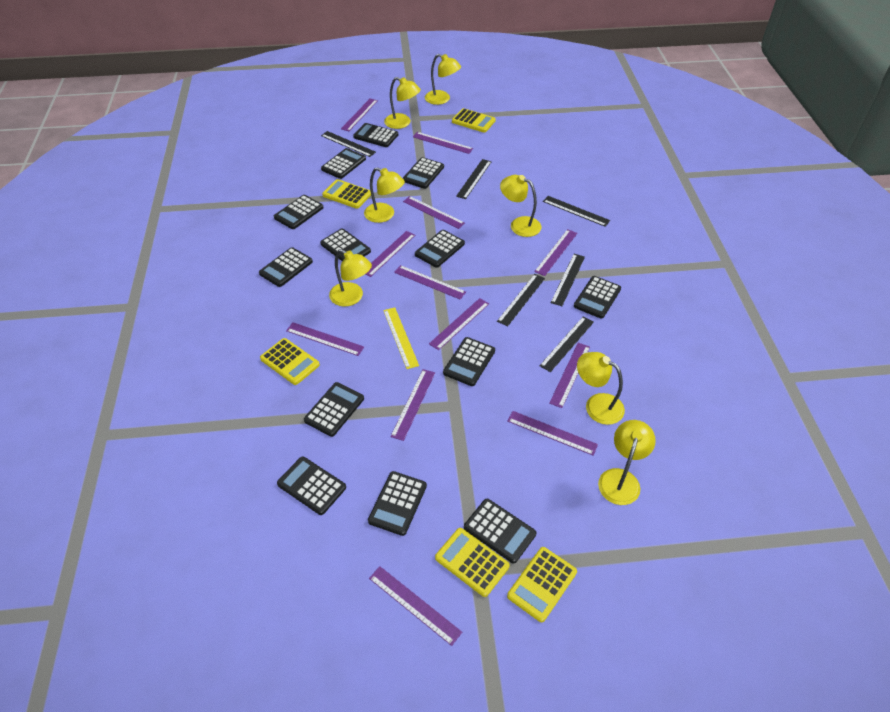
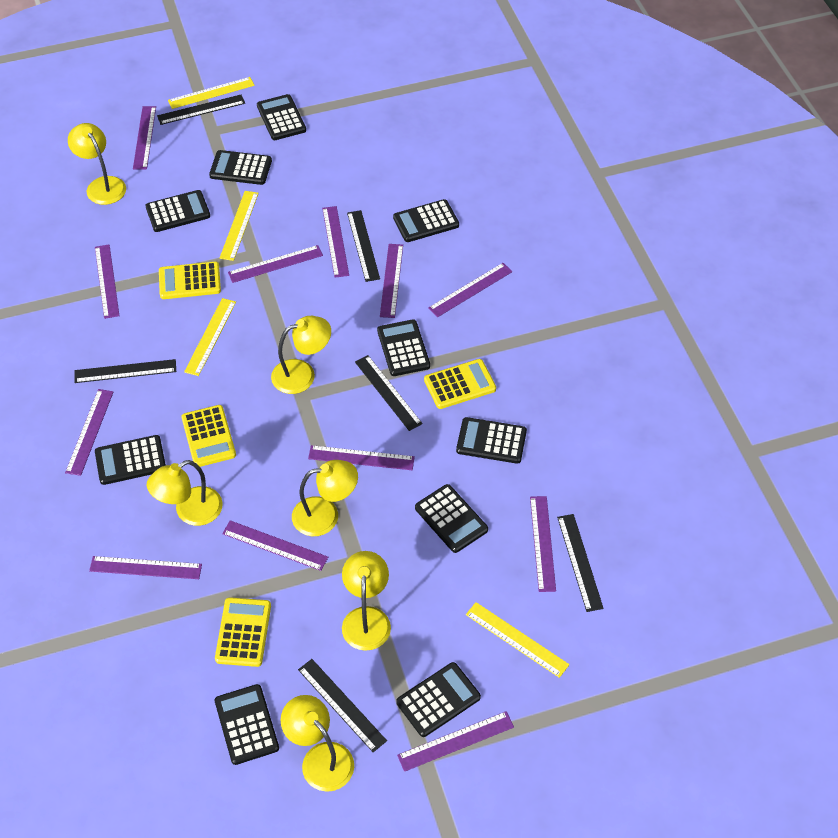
black calculator: 13 -> 10
yellow calculator: 5 -> 4
yellow lamp: 7 -> 6
yellow ruler: 1 -> 4

